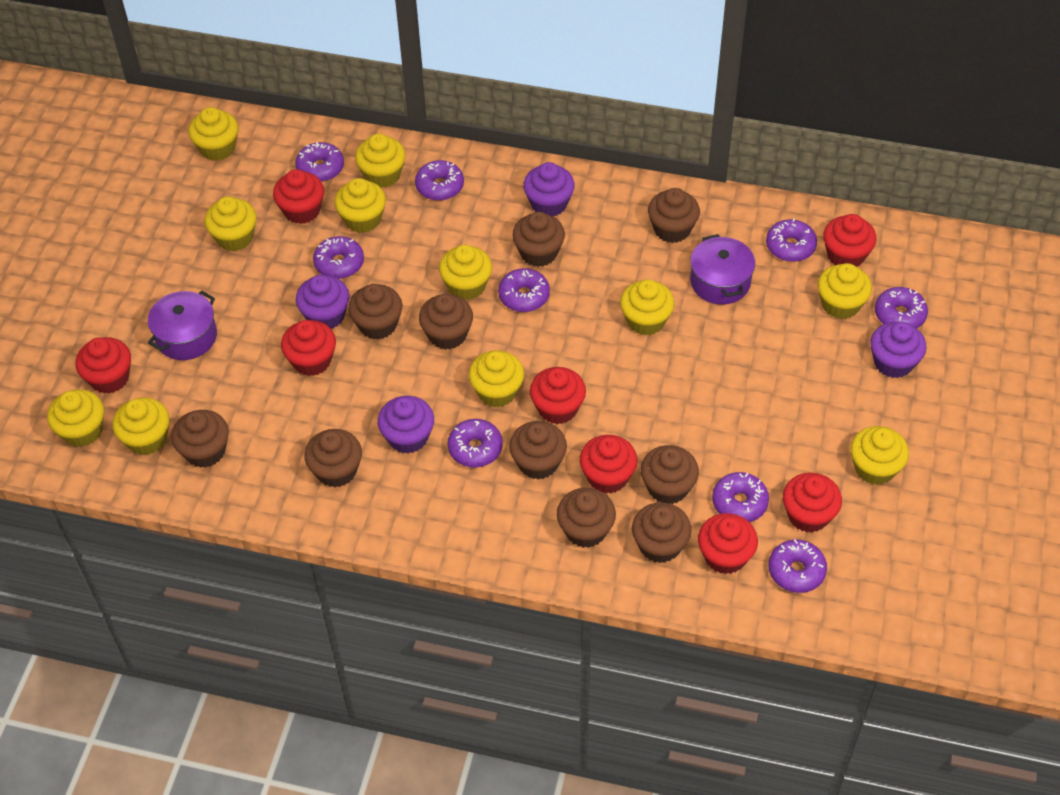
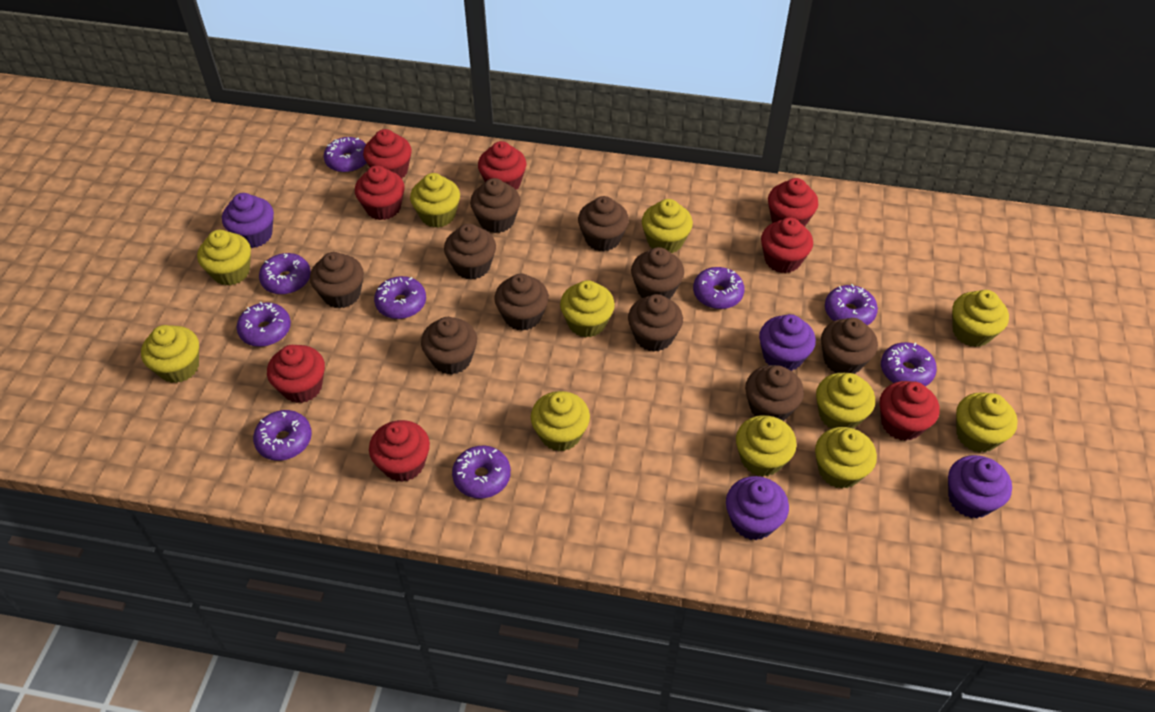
purple pot: 2 -> 0

